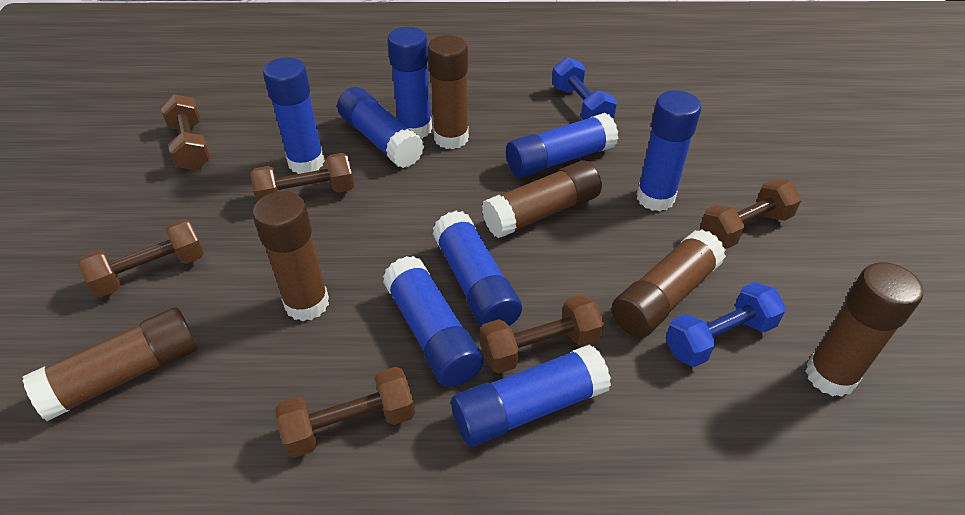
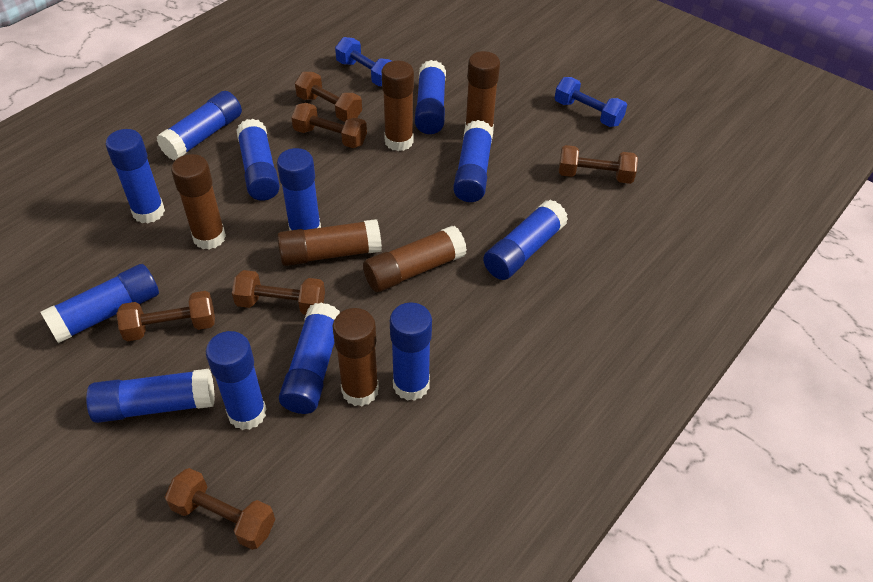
blue glue stick: 8 -> 12

